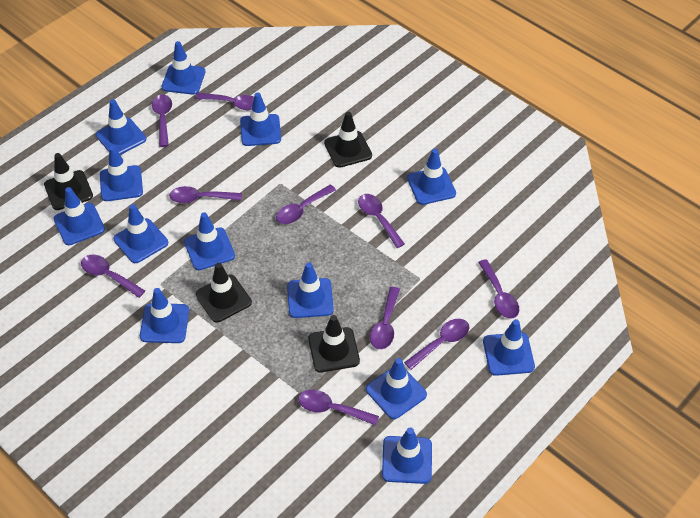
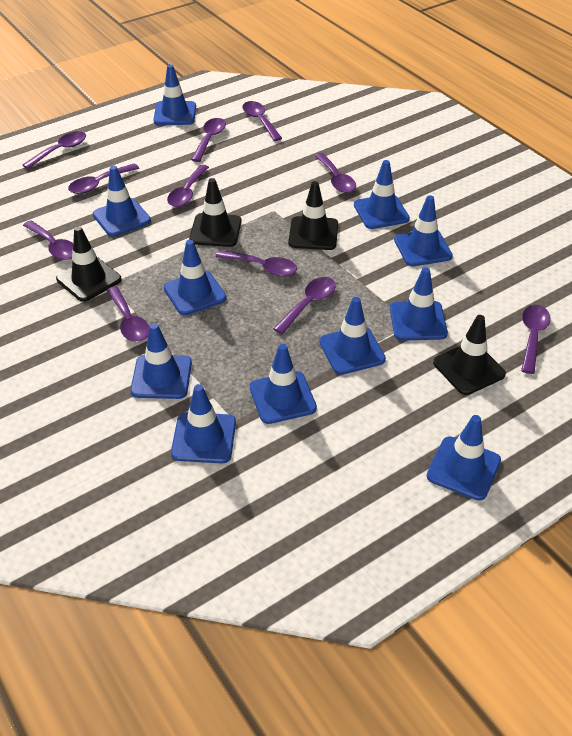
blue traffic cone: 13 -> 11
purple spoon: 10 -> 11

